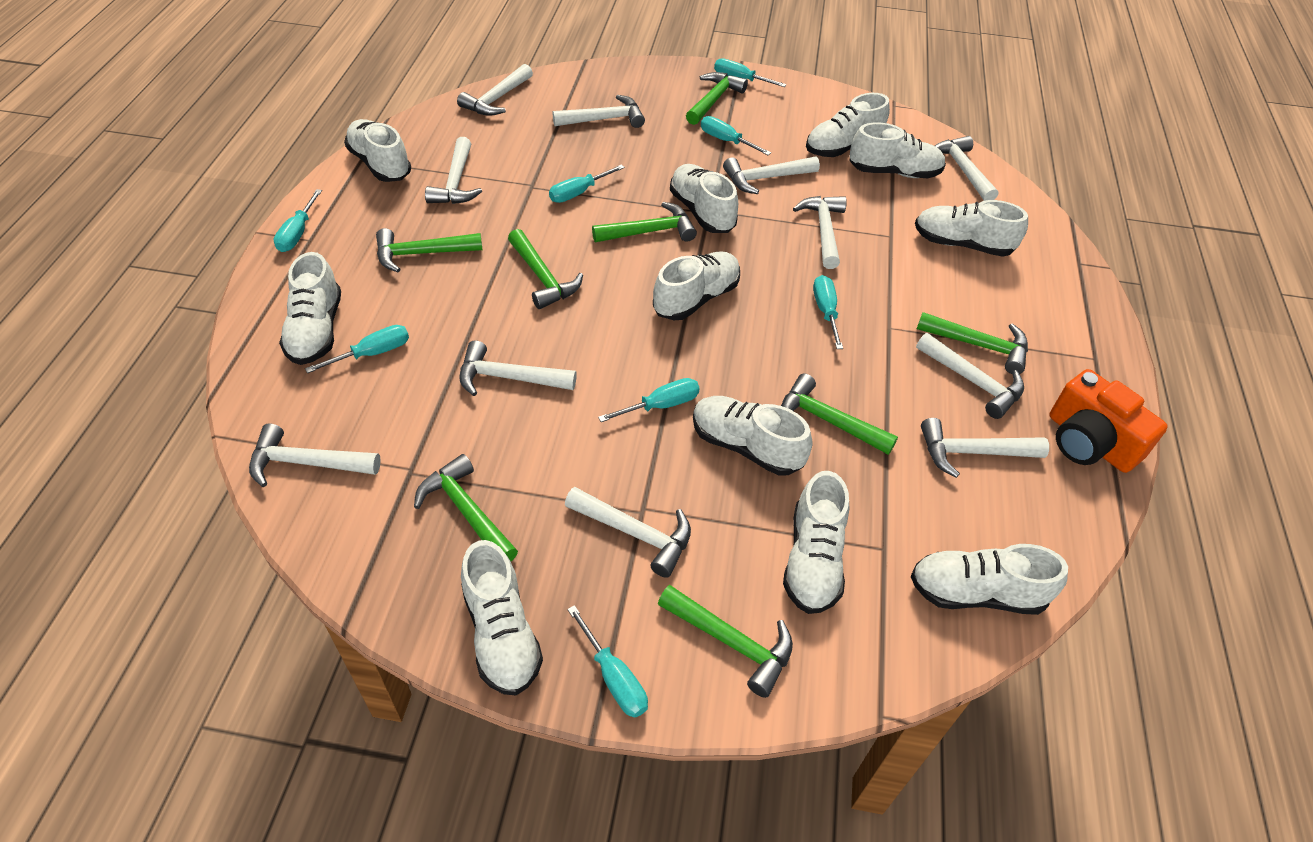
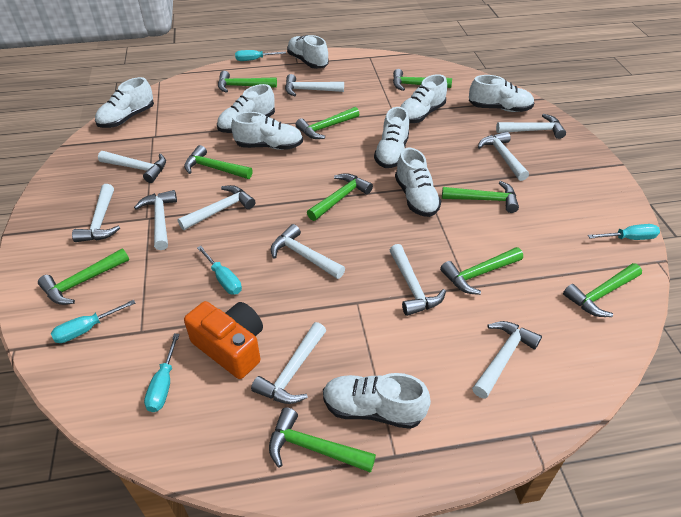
green hammer: 8 -> 10
turquoise screwdriver: 8 -> 5
white shoe: 11 -> 9

